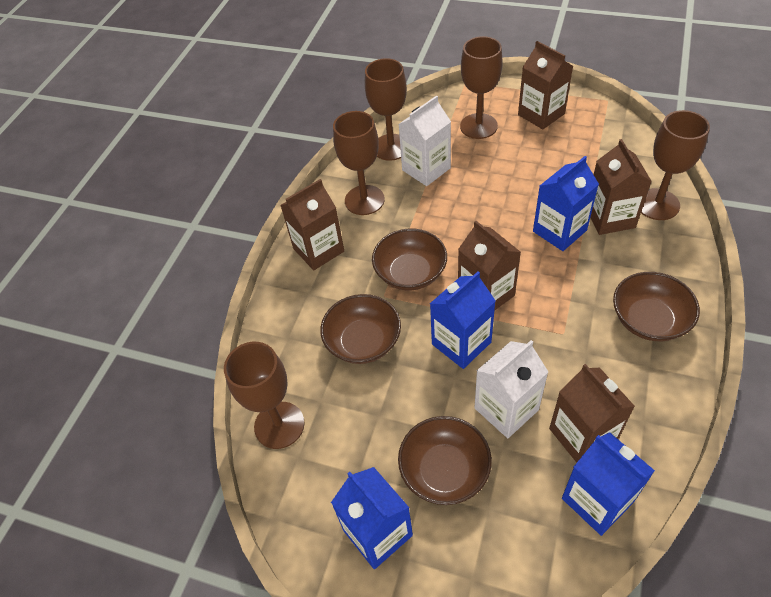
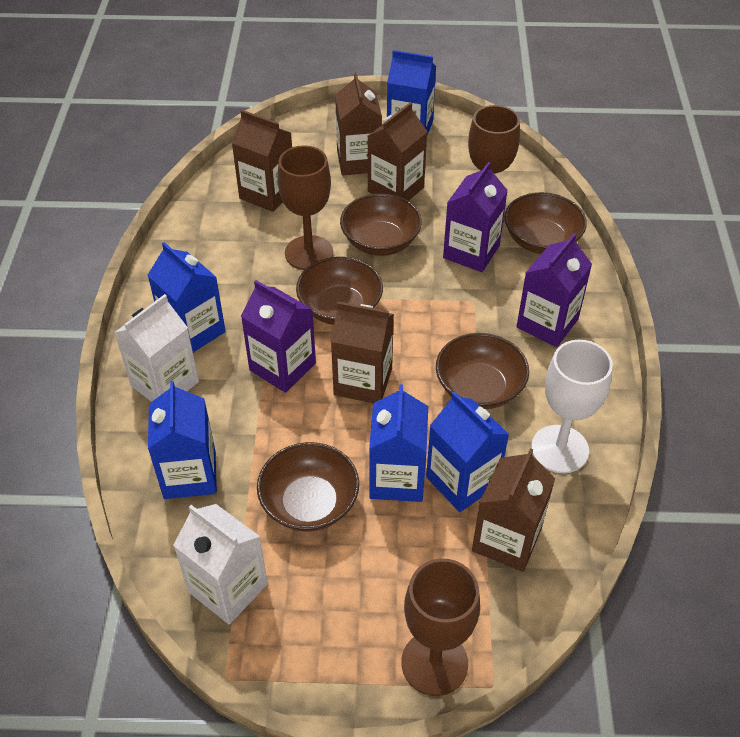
blue carton: 4 -> 5
brown bowl: 4 -> 5
brown goblet: 5 -> 3
purple carton: 0 -> 3
white goblet: 0 -> 1

